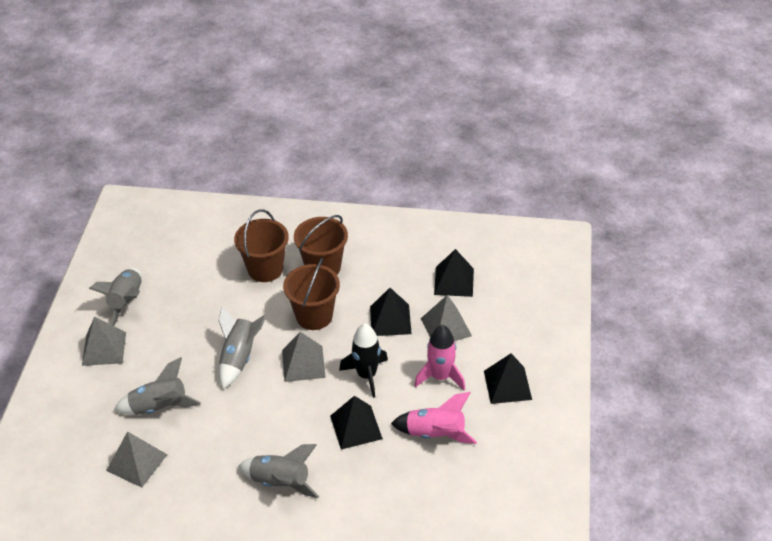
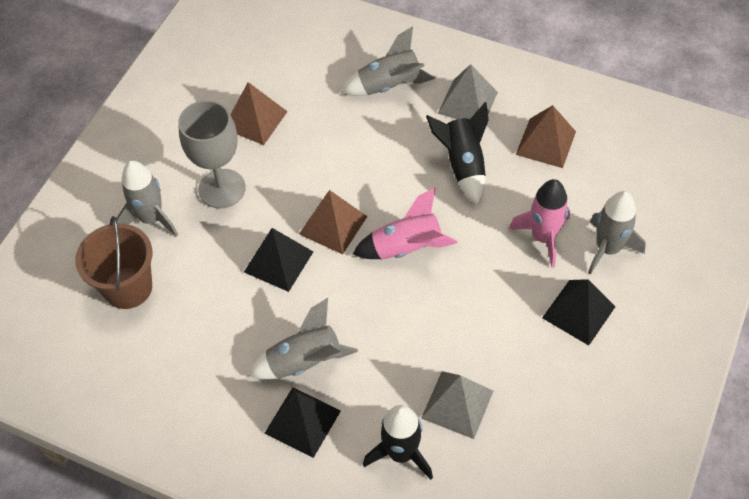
black pyramid: 4 -> 3
black rocket: 1 -> 2
brown bucket: 3 -> 1
brown pyramid: 0 -> 3
grey goblet: 0 -> 1
grey pyramid: 4 -> 2

